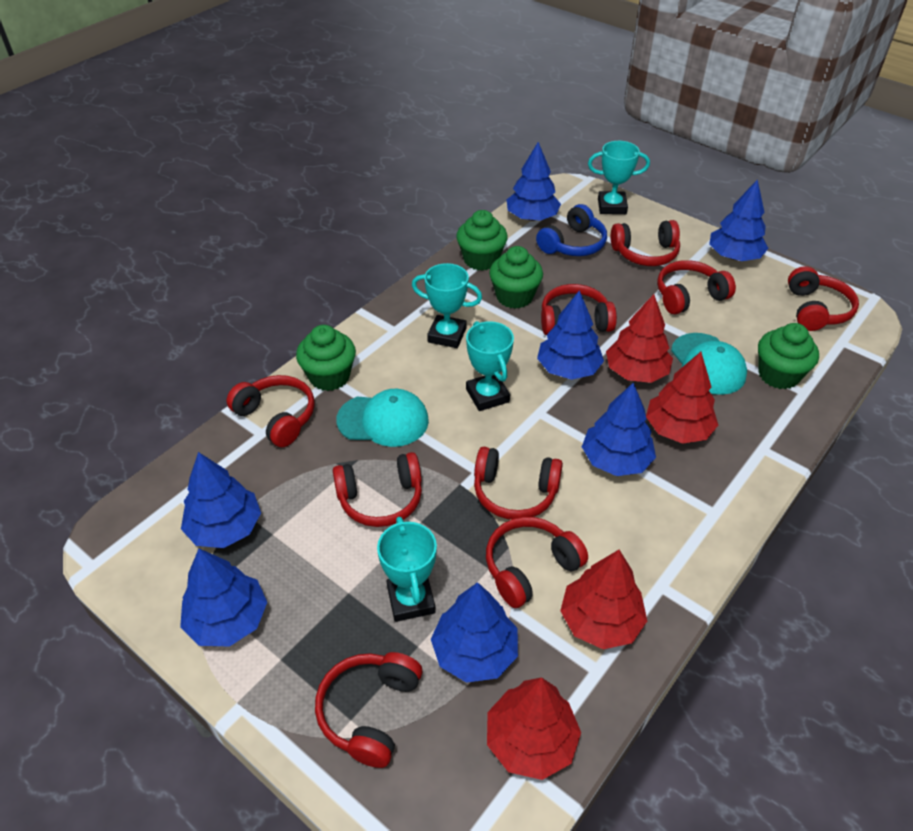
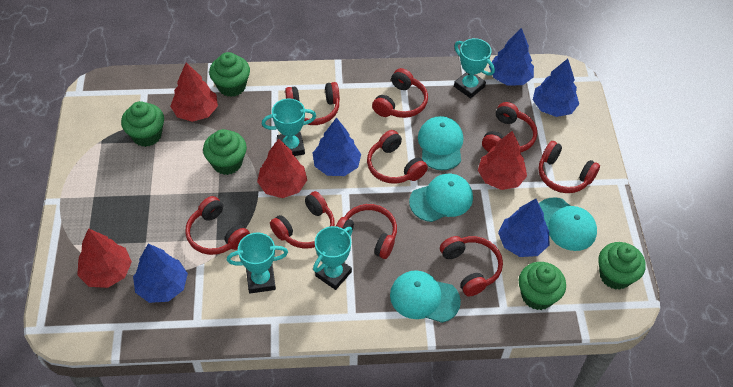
blue headphones: 1 -> 0
blue tree: 7 -> 5
green cupcake: 4 -> 5
turquoise cap: 2 -> 4

